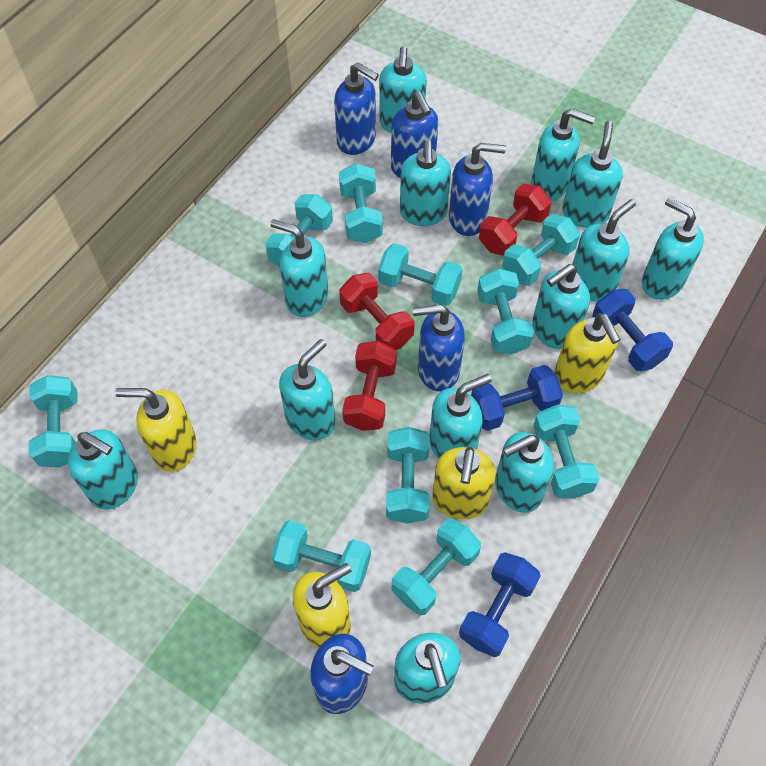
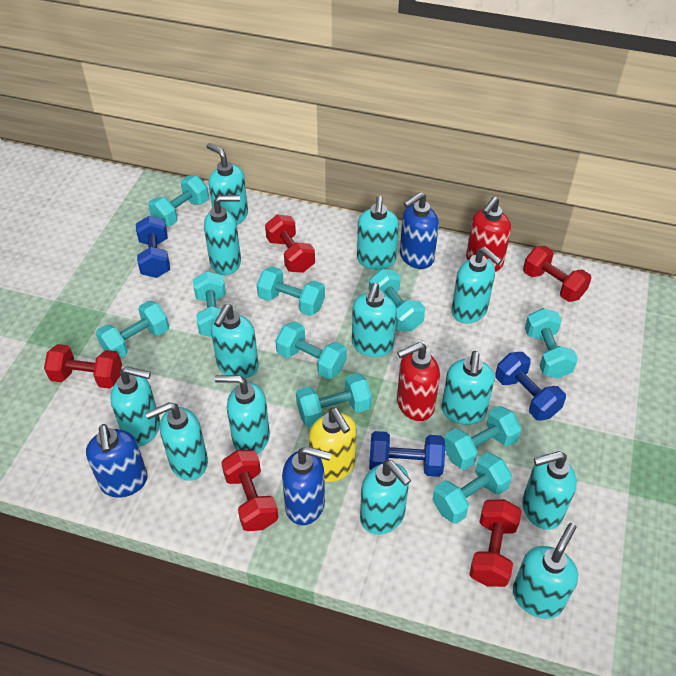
blue soap dispenser: 5 -> 3
red dumbbell: 3 -> 5
red soap dispenser: 0 -> 2
yellow soap dispenser: 4 -> 1

